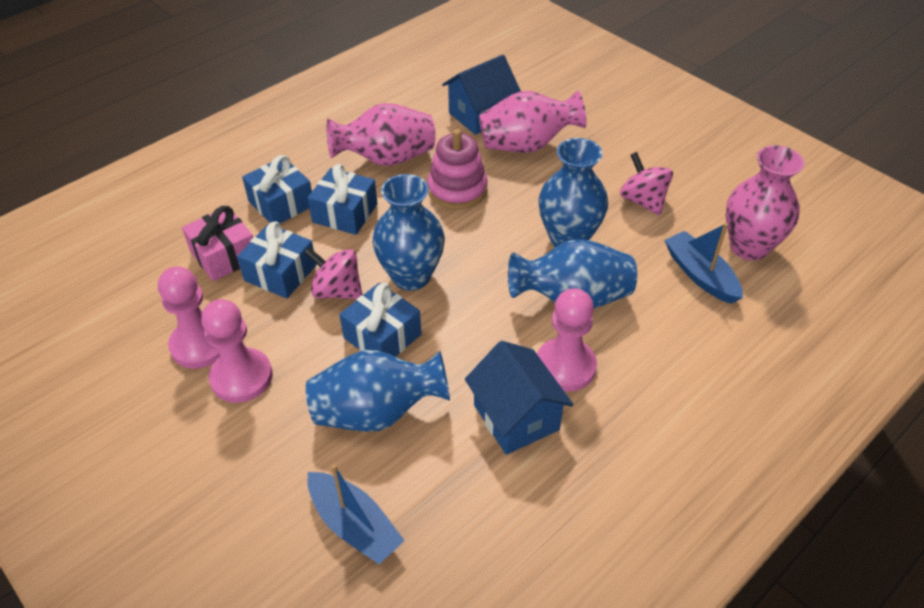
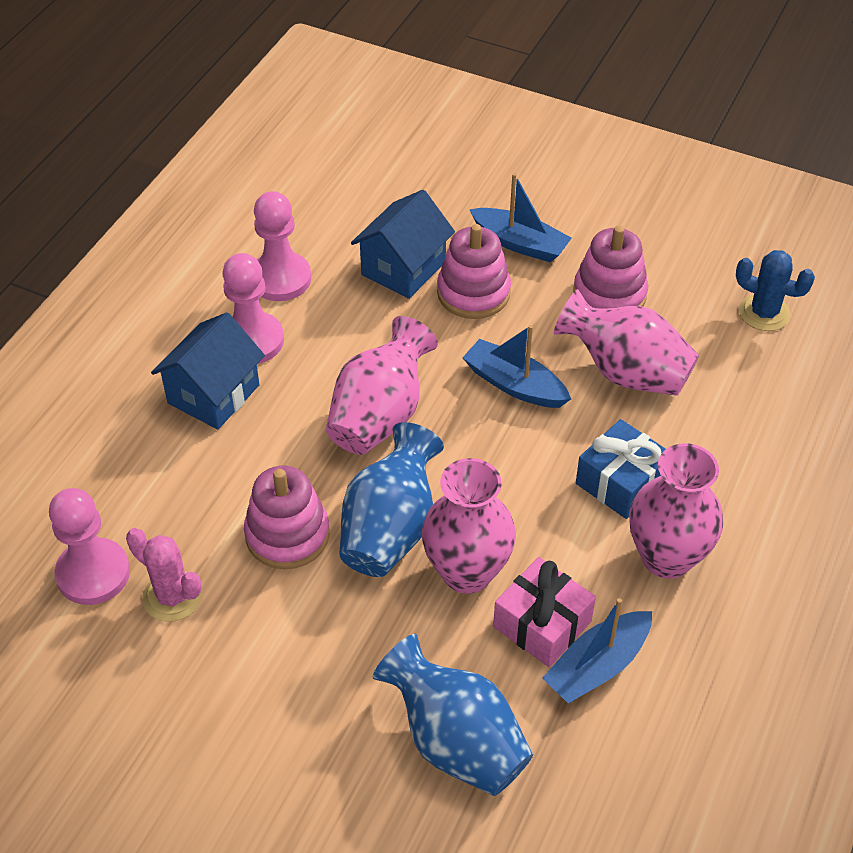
blue boat: 2 -> 3
blue cactus: 0 -> 1
blue gift: 4 -> 1
blue vase: 4 -> 2
pink cactus: 0 -> 1
pink spinning top: 2 -> 0
pink stacking toy: 1 -> 3
pink vase: 3 -> 4

